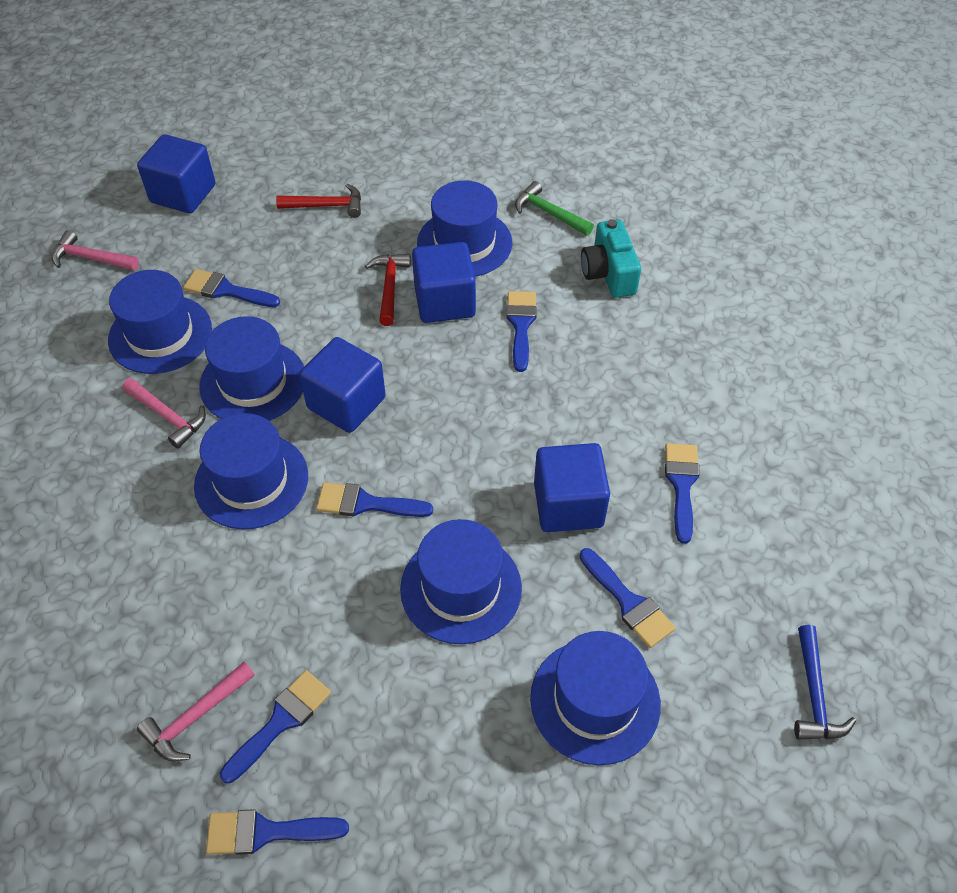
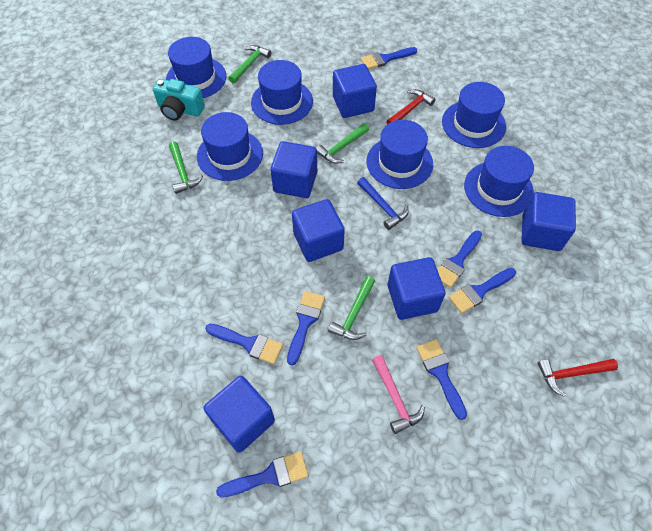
blue cube: 4 -> 6
green hammer: 1 -> 4
pink hammer: 3 -> 1

